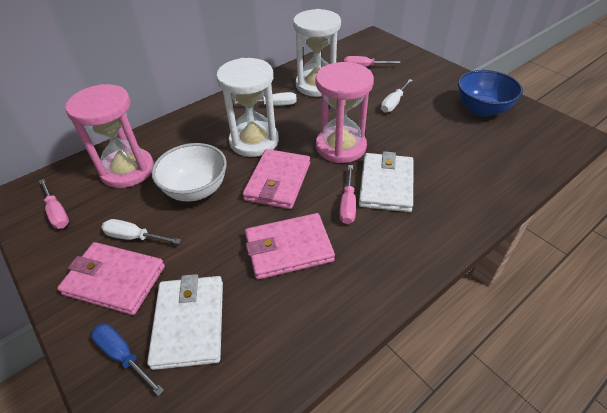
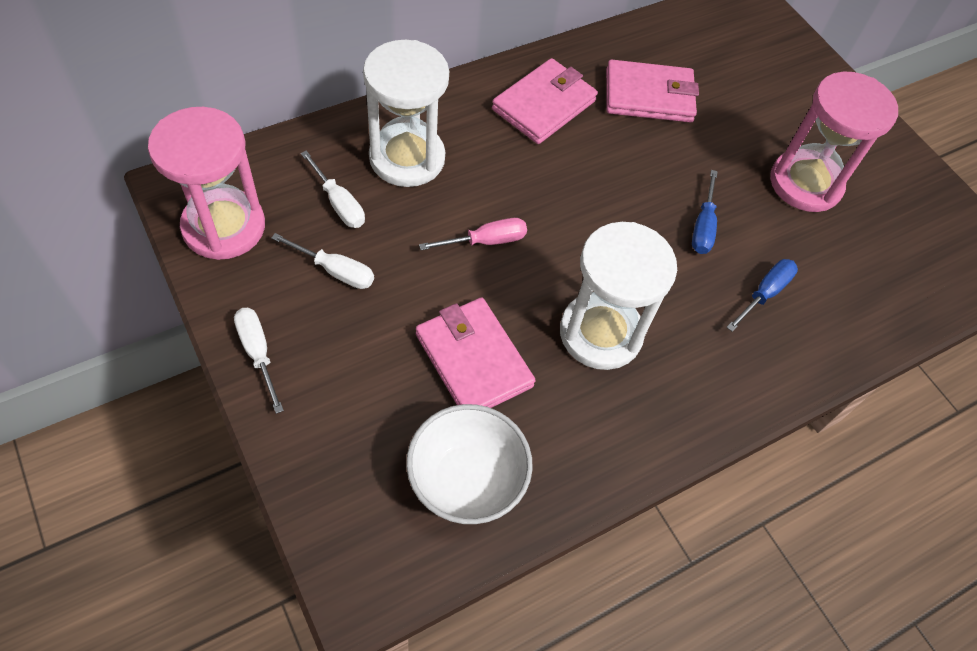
blue bowl: 1 -> 0
blue screwdriver: 1 -> 2
pink screwdriver: 3 -> 1
white wallet: 2 -> 0

